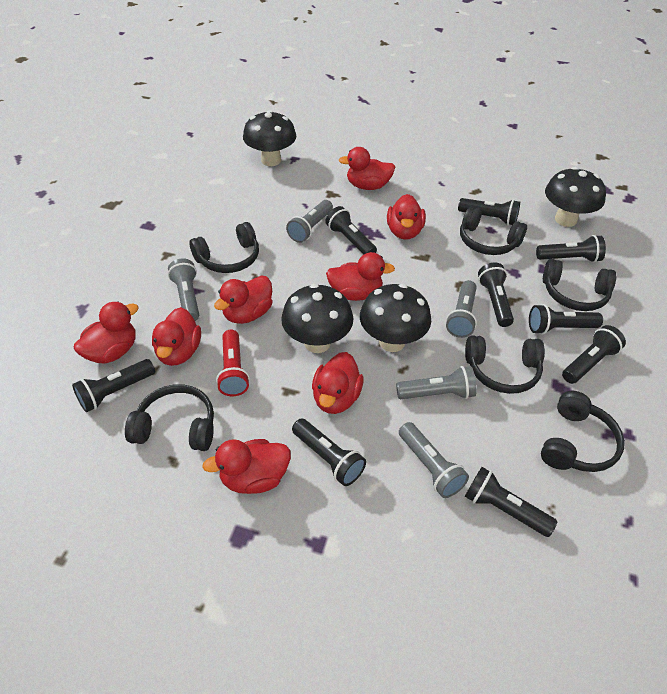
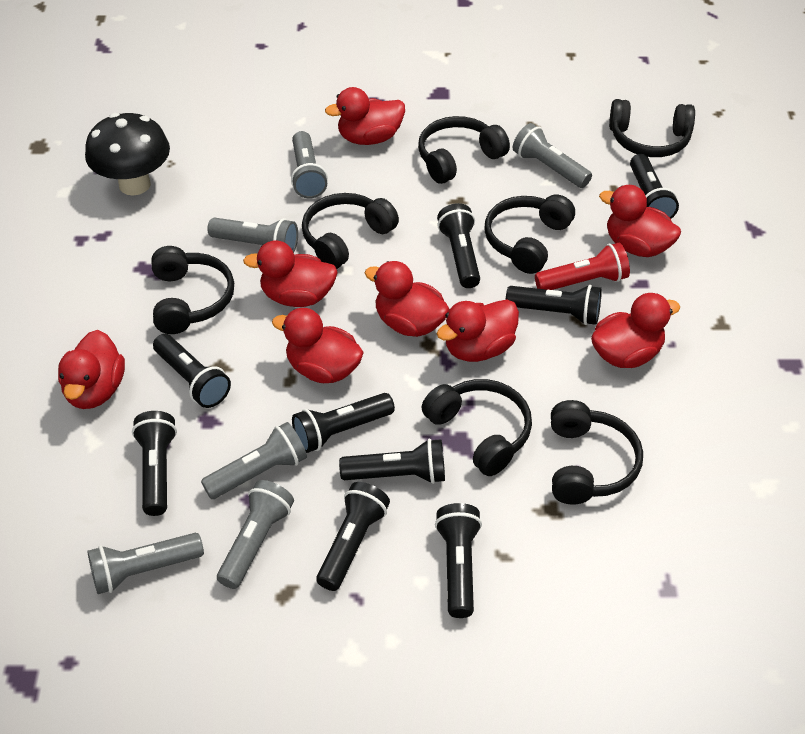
black headphones: 6 -> 7
black mushroom: 4 -> 1
grey flashlight: 5 -> 6

